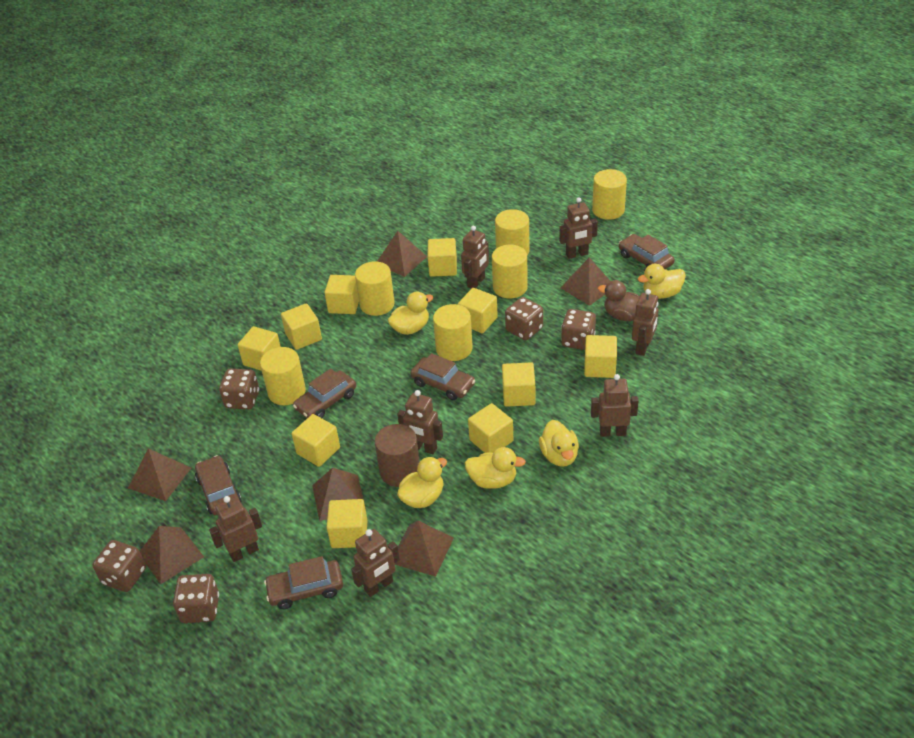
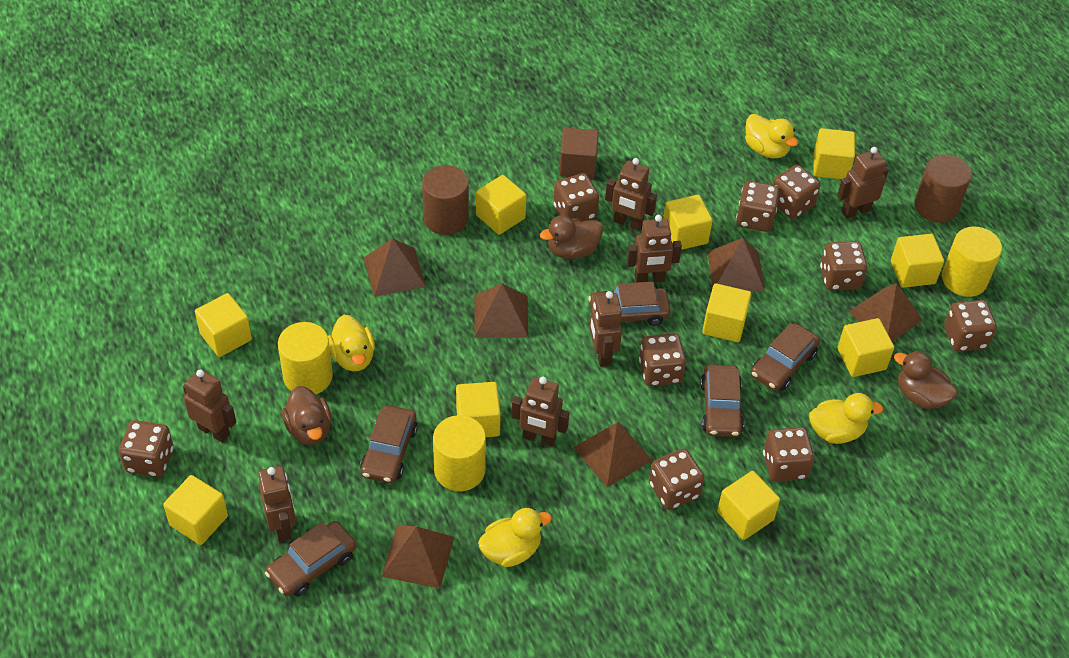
brown cube: 0 -> 1
brown cylinder: 1 -> 2
brown dice: 5 -> 9
brown duck: 1 -> 3
yellow cylinder: 6 -> 3
yellow duck: 5 -> 4

